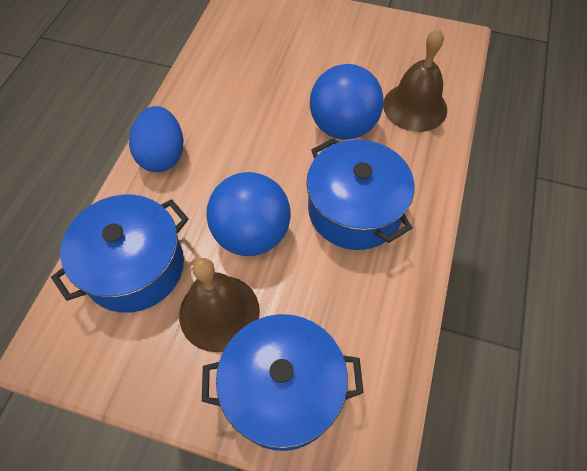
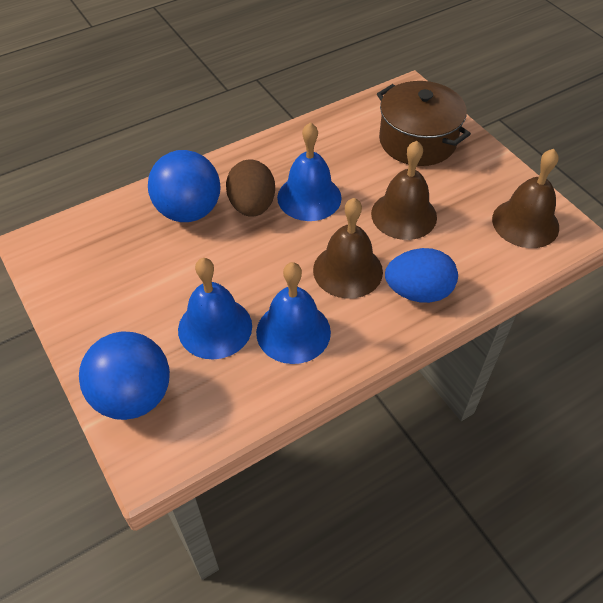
blue bell: 0 -> 3
blue pot: 3 -> 0
brown bell: 2 -> 3
brown egg: 0 -> 1
brown pot: 0 -> 1

